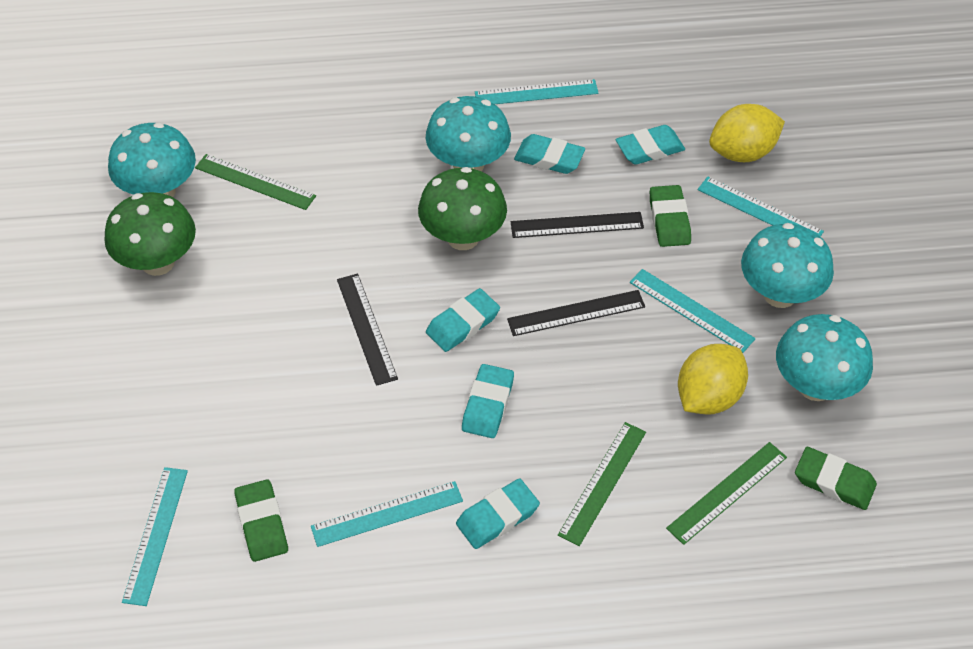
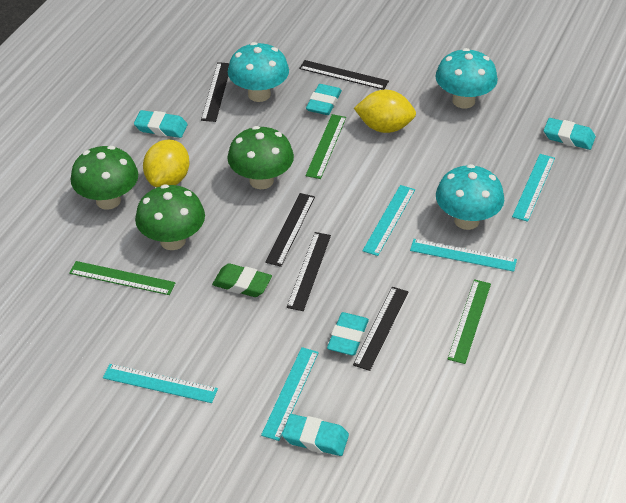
black ruler: 3 -> 5
green eraser: 3 -> 1
green mushroom: 2 -> 3
turquoise mushroom: 4 -> 3

